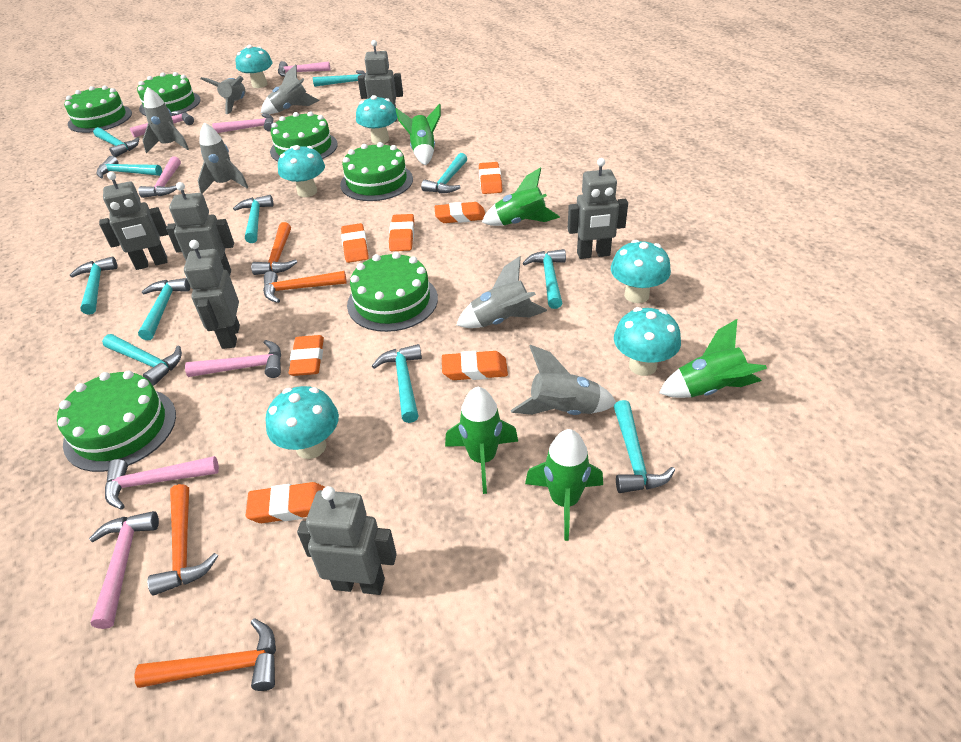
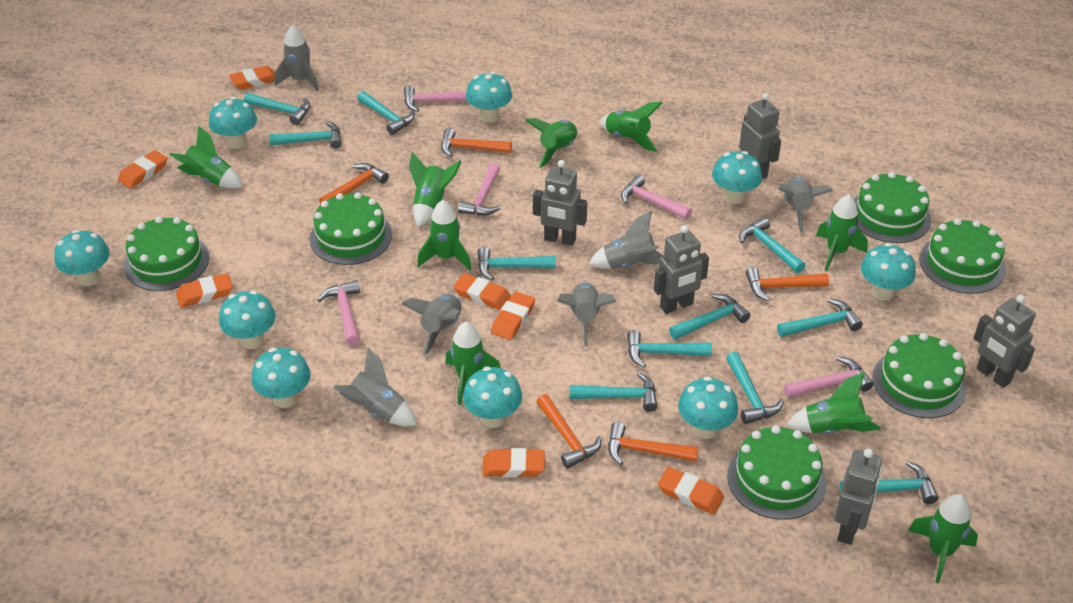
green rocket: 5 -> 9
grey robot: 6 -> 5
orange hammer: 4 -> 5
pink hammer: 7 -> 5
turquoise mushroom: 6 -> 9

